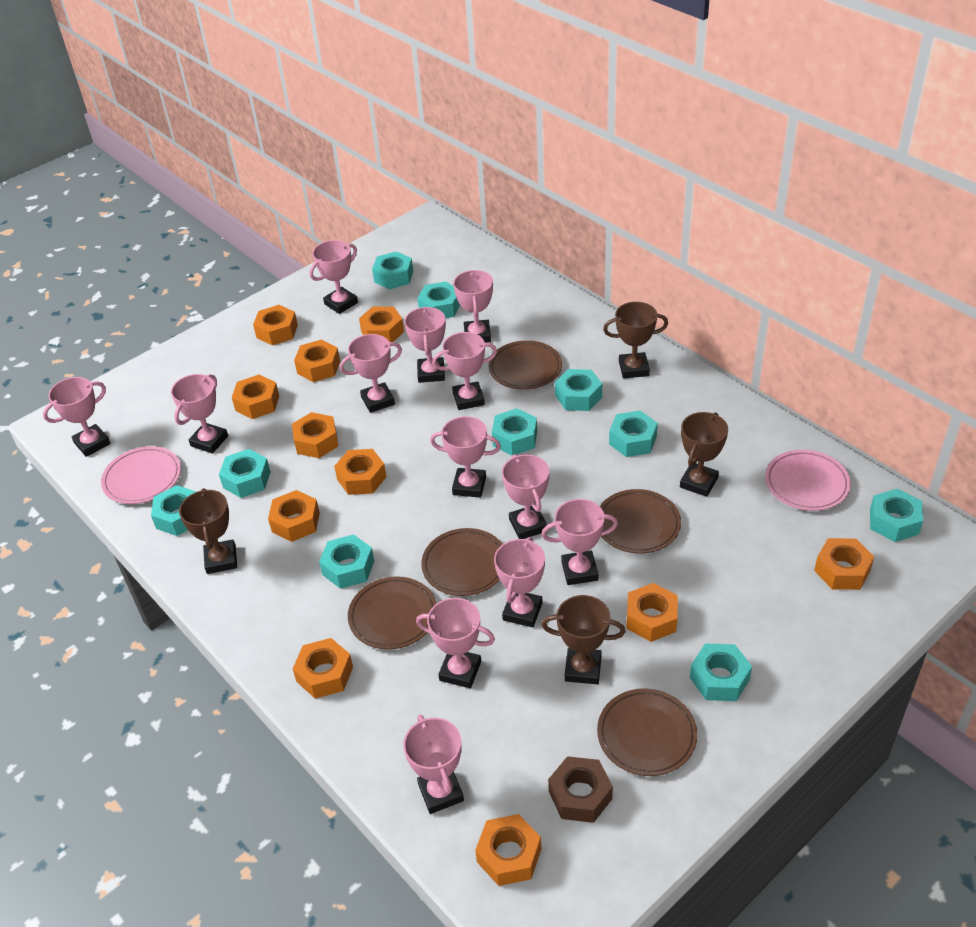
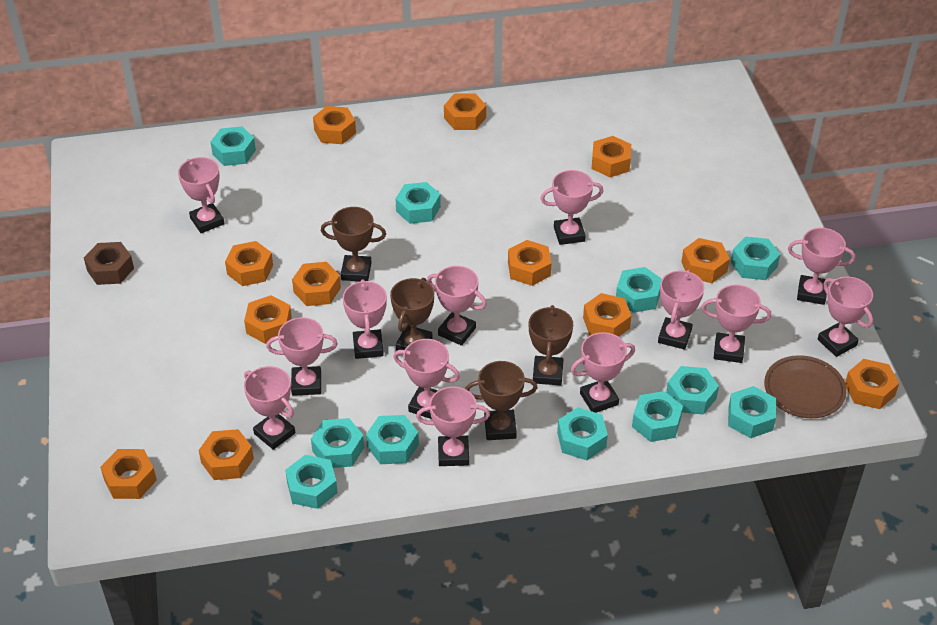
brown plate: 5 -> 1
orange nut: 11 -> 12
pink plate: 2 -> 0
turquoise nut: 10 -> 11

